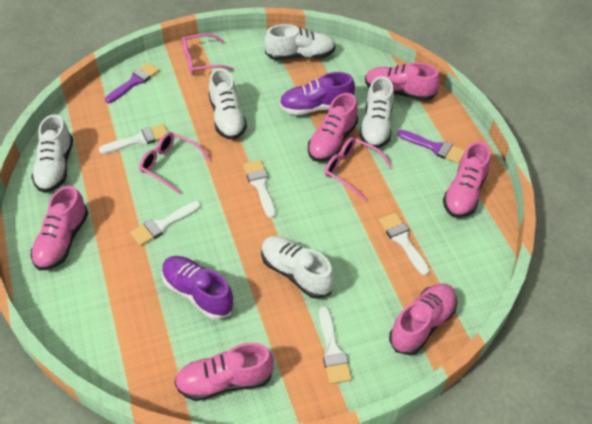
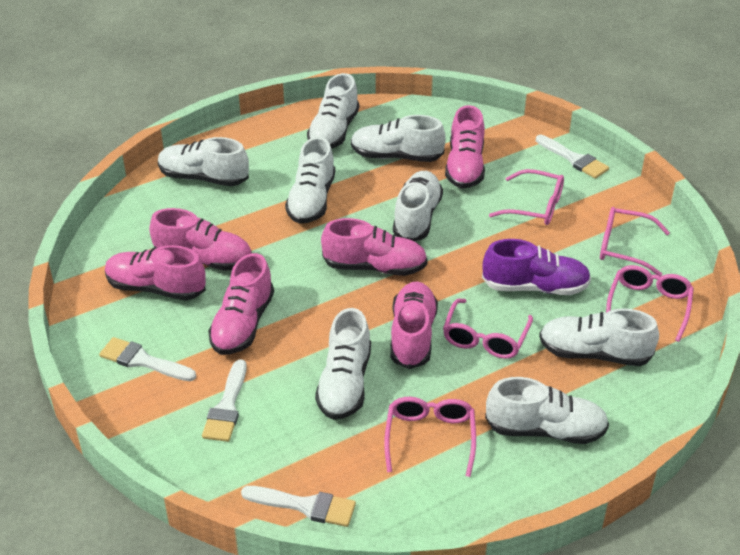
pink glasses: 3 -> 5
purple brush: 2 -> 0
purple shoe: 2 -> 1
white brush: 5 -> 4
white shoe: 5 -> 8

